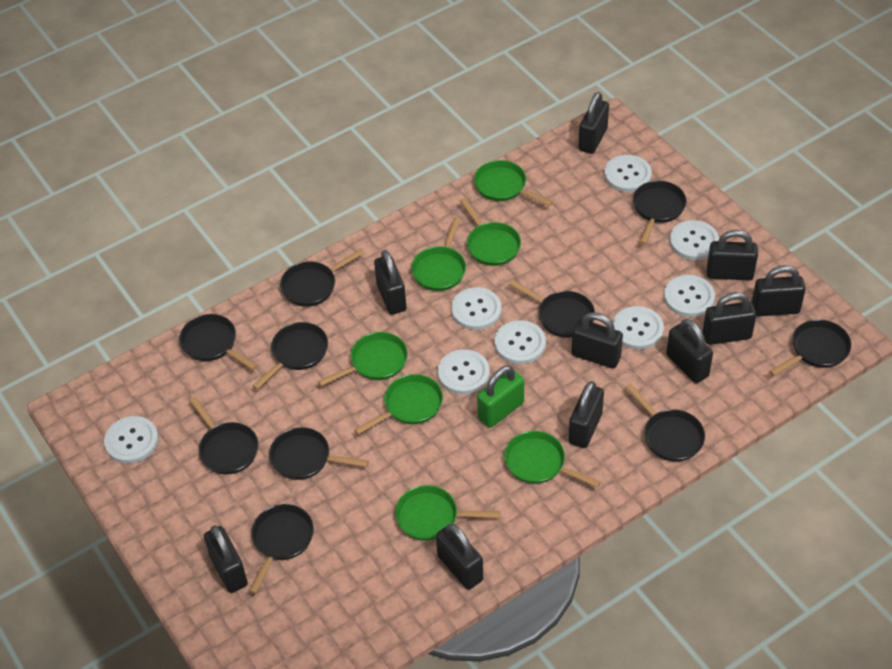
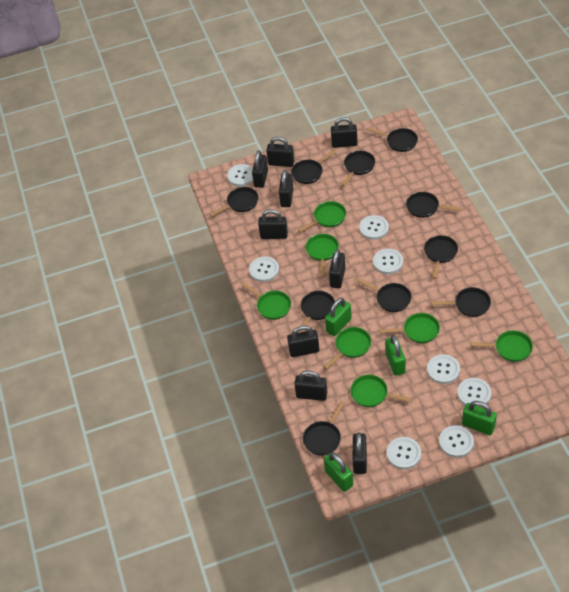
black padlock: 10 -> 9
green padlock: 1 -> 4

